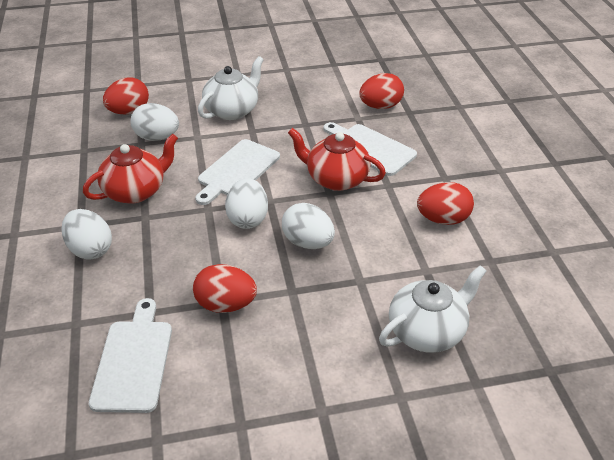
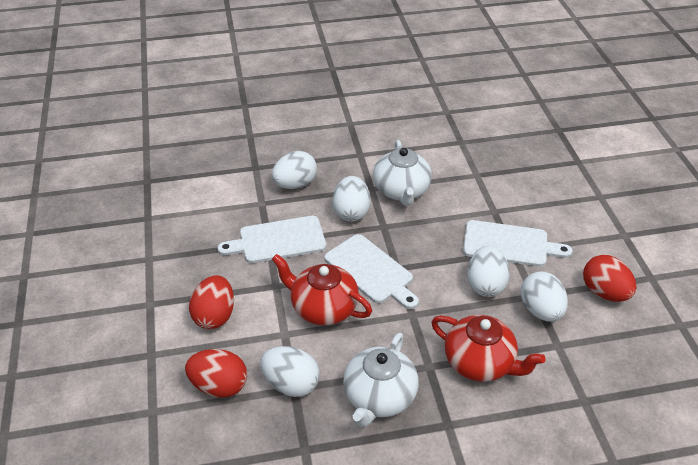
red egg: 4 -> 3
white egg: 4 -> 5

